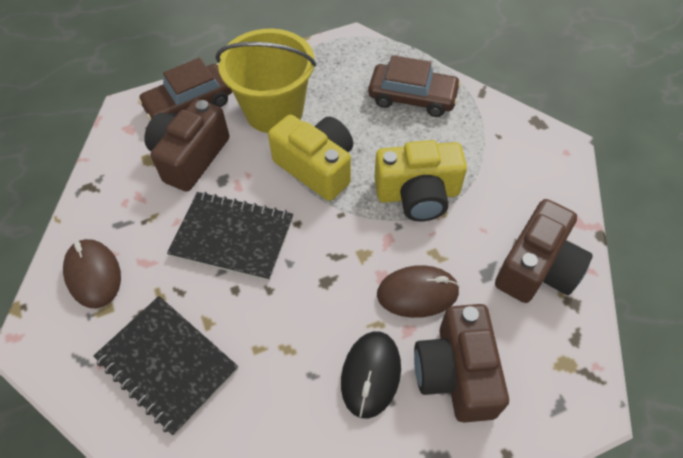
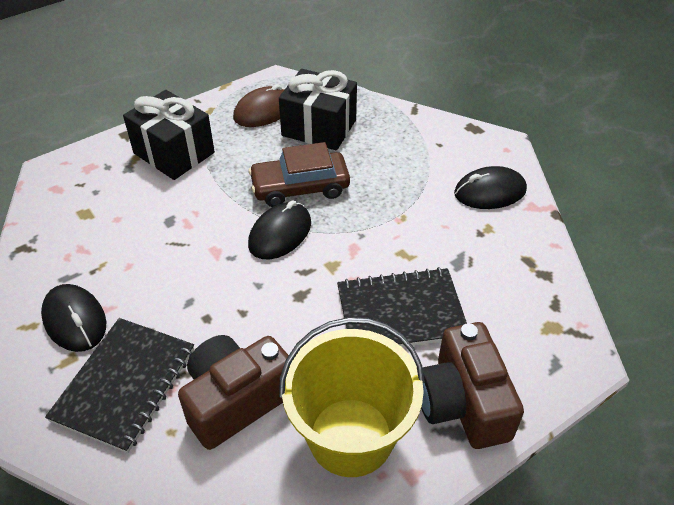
black gift: 0 -> 2
black mouse: 1 -> 3
brown camera: 3 -> 2
brown car: 2 -> 1
brown mouse: 2 -> 1
yellow camera: 2 -> 0

